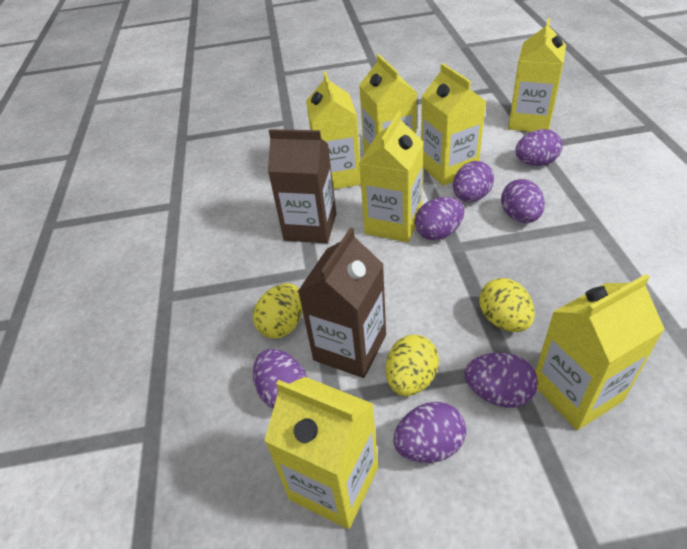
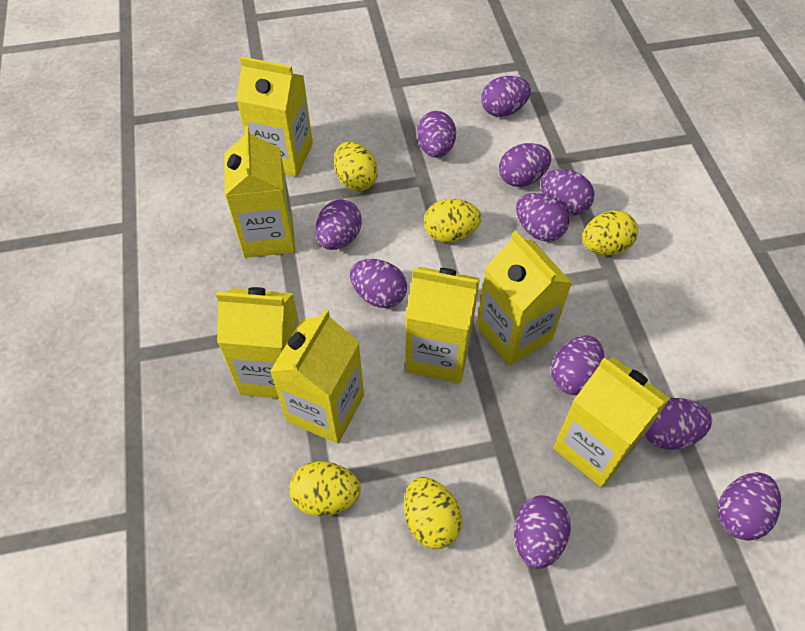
brown carton: 2 -> 0
purple egg: 7 -> 11
yellow egg: 3 -> 5

